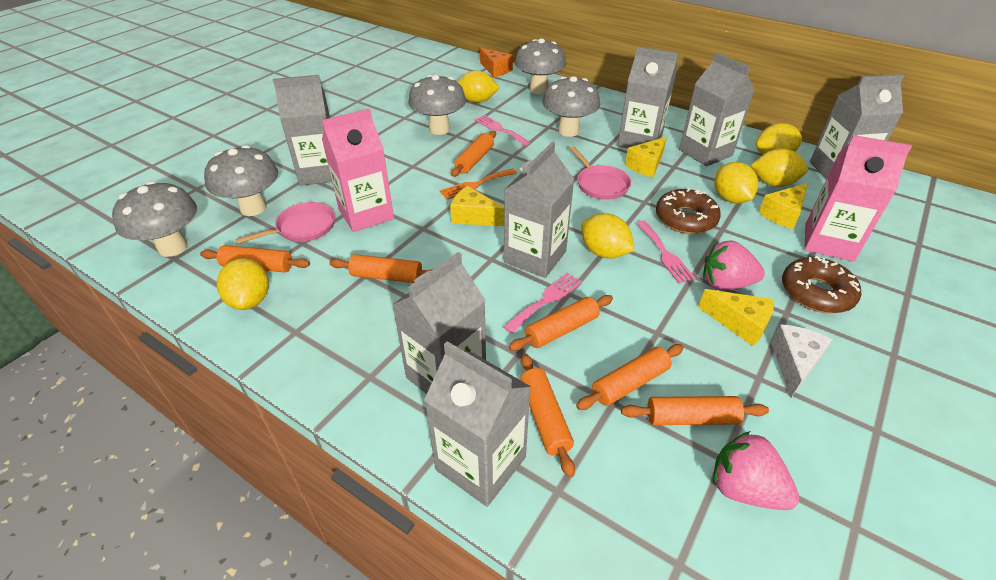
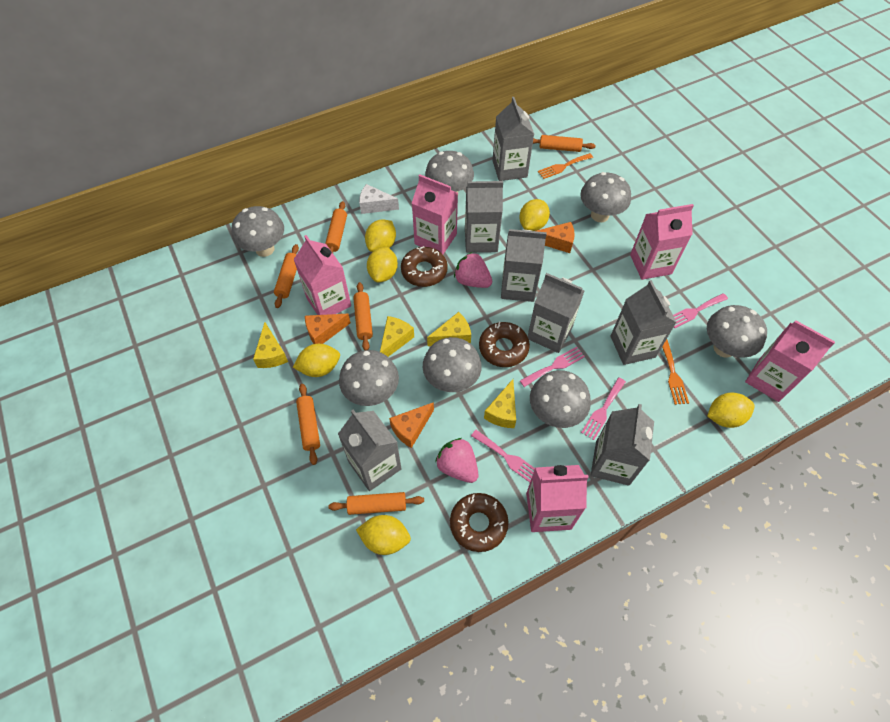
brown donut: 2 -> 3
grey mushroom: 5 -> 7
orange cheese: 1 -> 3
orange fork: 1 -> 2
orange rolling pin: 7 -> 6
pink carton: 2 -> 5
pink fork: 3 -> 4
pink pan: 2 -> 0

